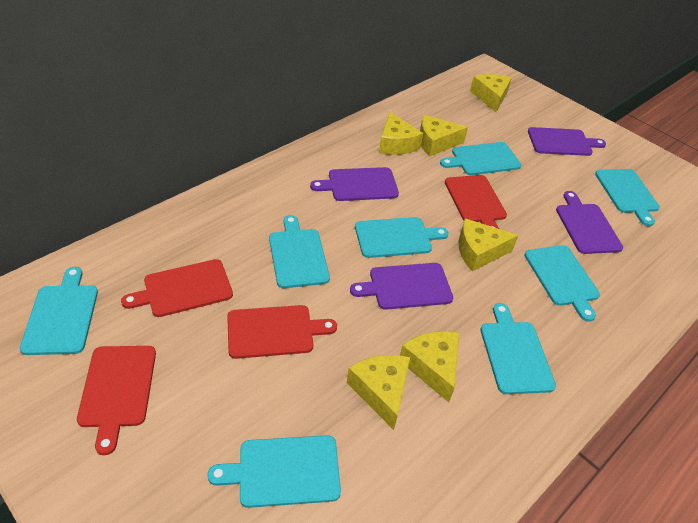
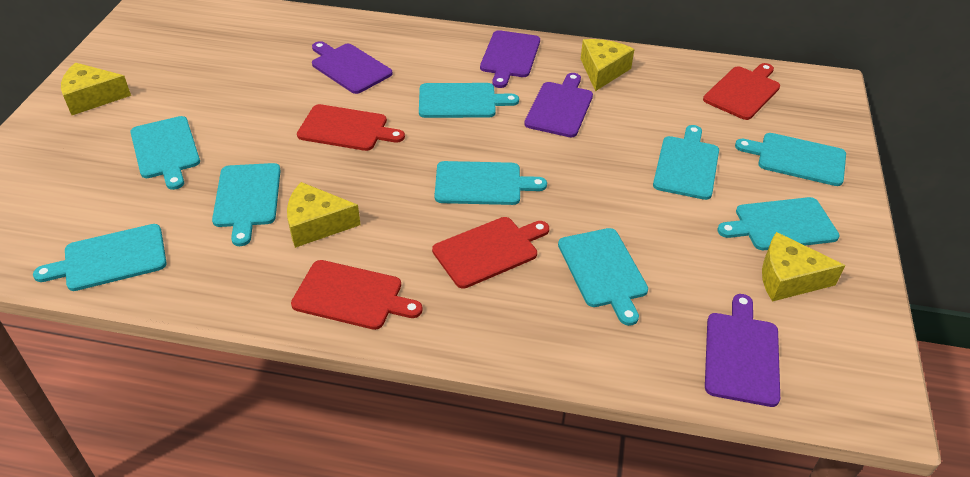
turquoise cutting board: 8 -> 9
yellow cheese: 6 -> 4

